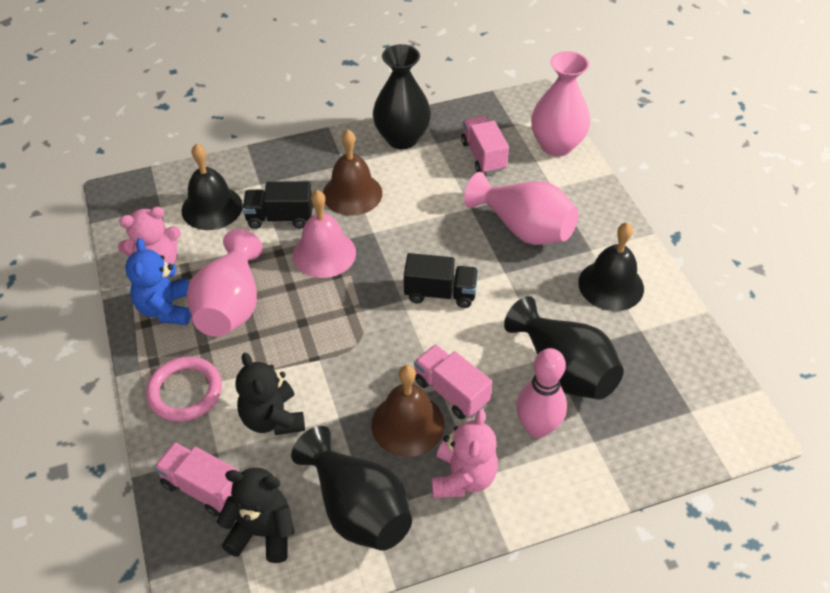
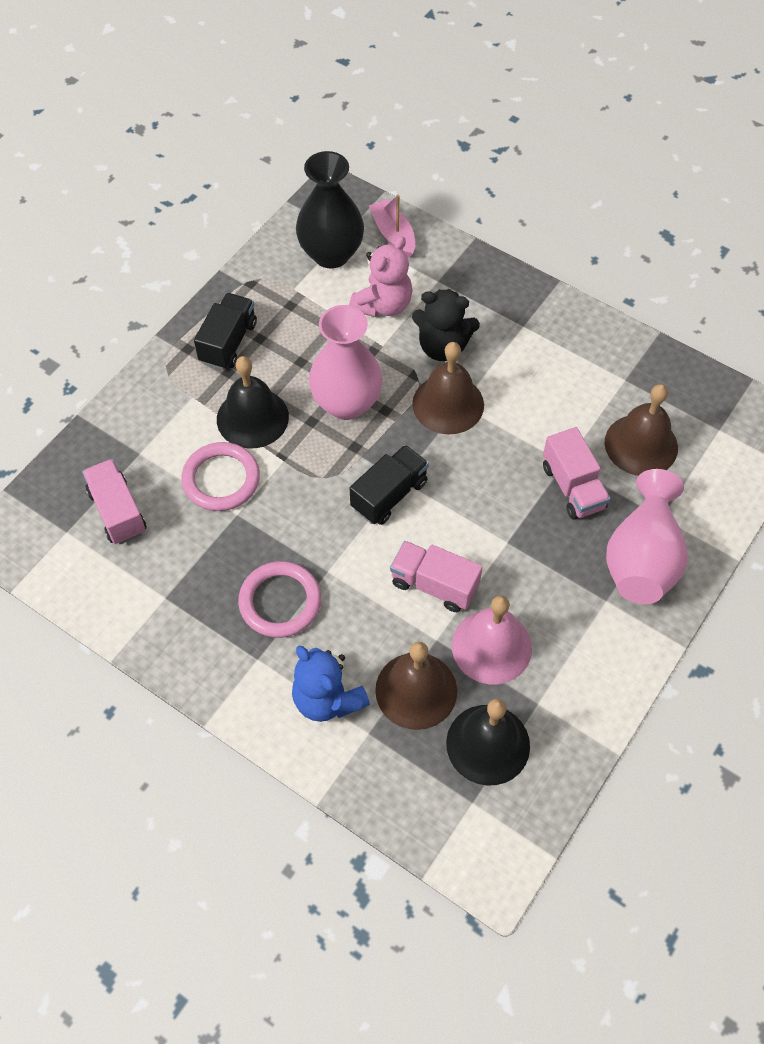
black teddy bear: 2 -> 1
black vase: 3 -> 1
brown bell: 2 -> 3
pink boat: 0 -> 1
pink bowling pin: 1 -> 0
pink ring: 1 -> 2
pink teddy bear: 2 -> 1
pink vase: 3 -> 2

